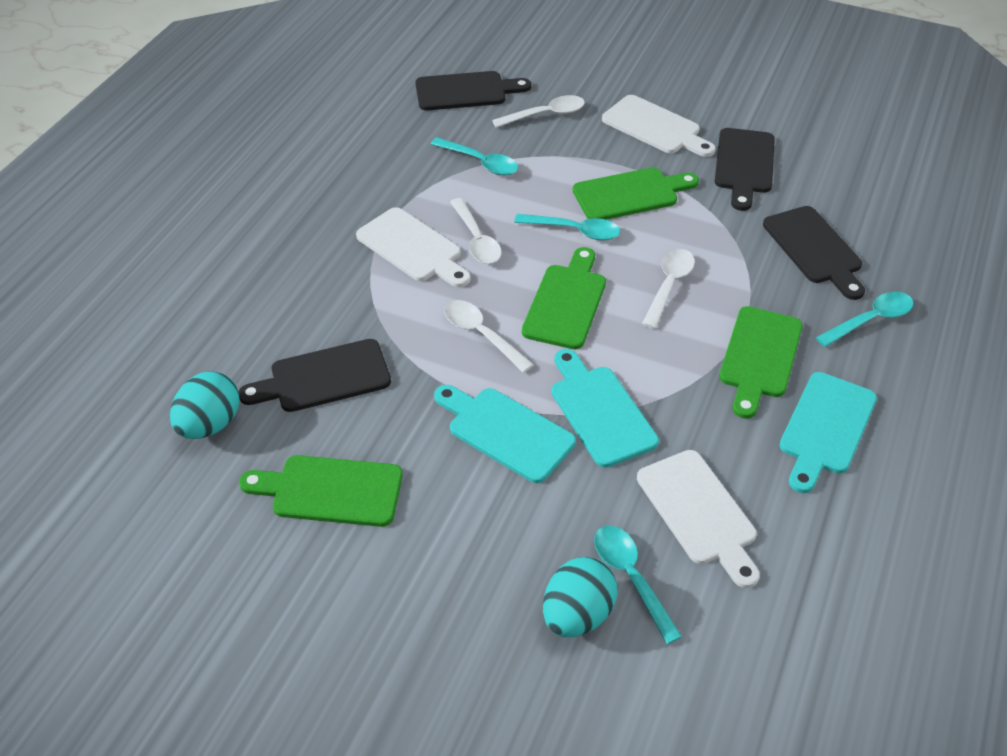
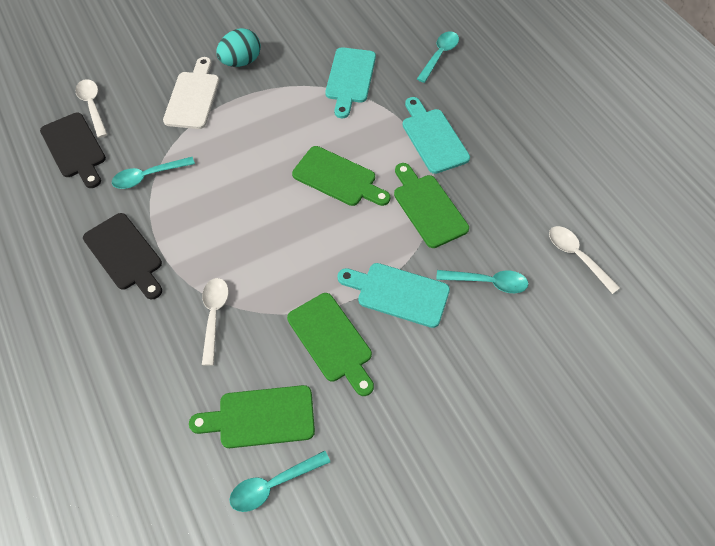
black cutting board: 4 -> 2
turquoise egg: 2 -> 1
white cutting board: 3 -> 1
white spoon: 4 -> 3

